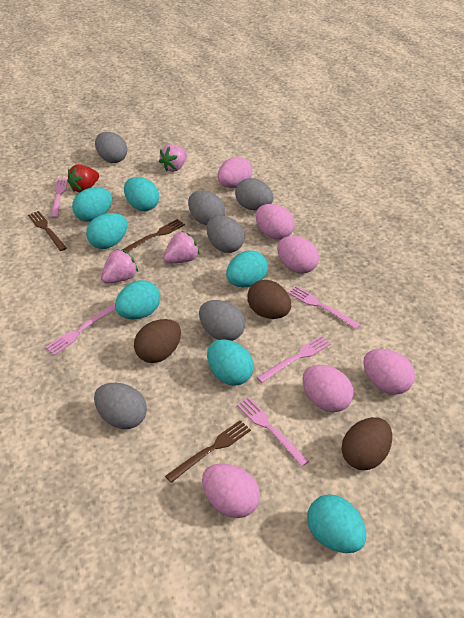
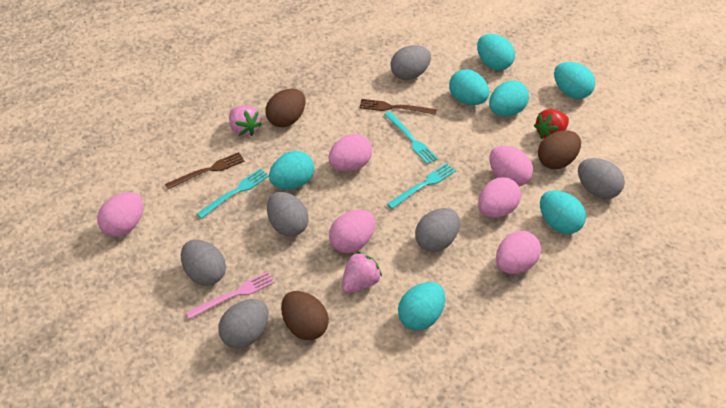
brown fork: 3 -> 2
pink fork: 5 -> 1
pink strawberry: 3 -> 2
turquoise fork: 0 -> 3

